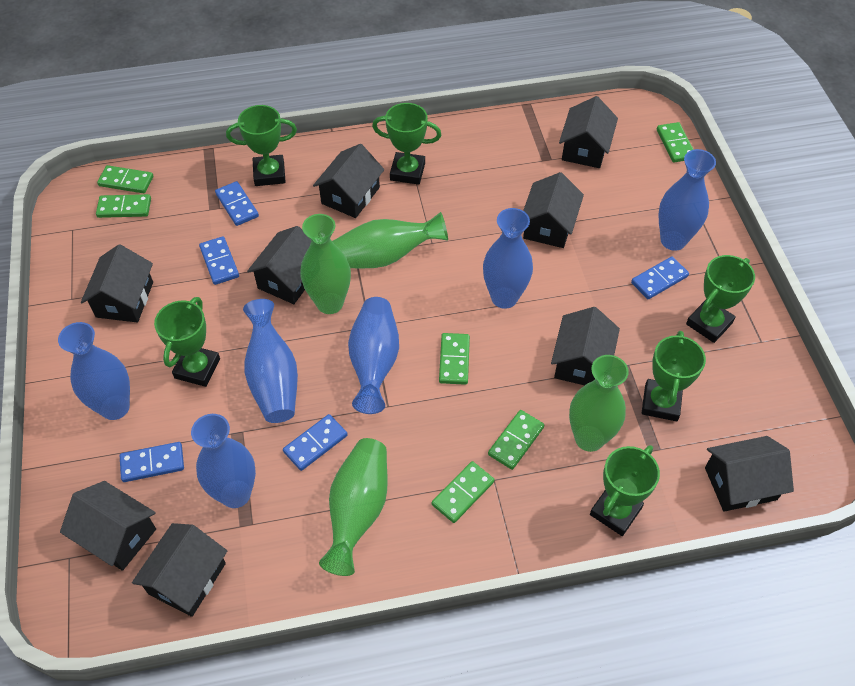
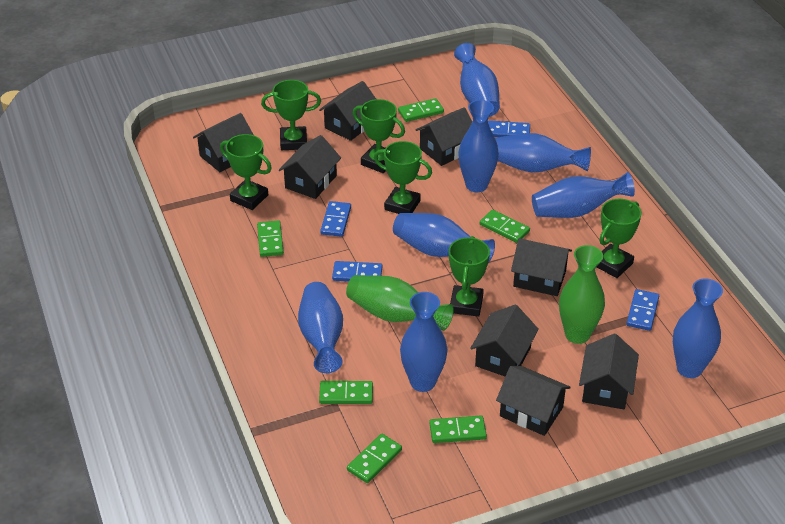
black house: 9 -> 8
blue domino: 5 -> 4
blue vase: 6 -> 8
green vase: 4 -> 2

